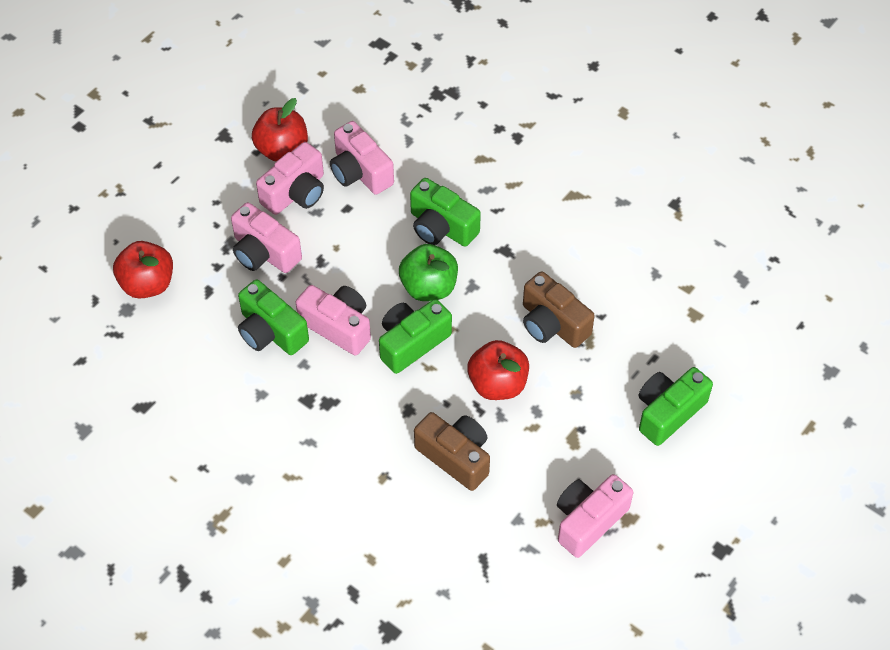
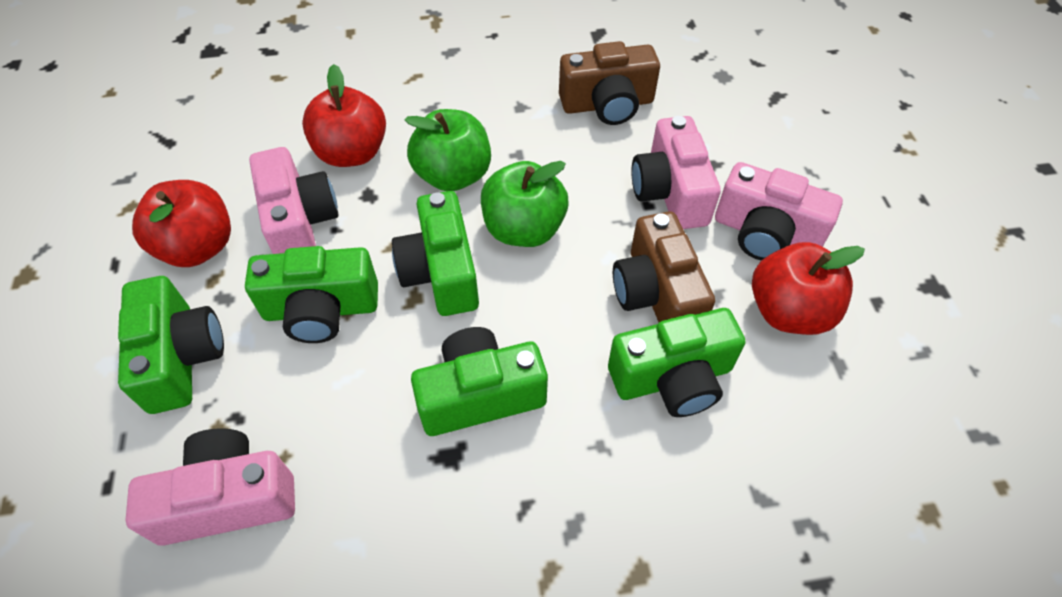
green apple: 1 -> 2
green camera: 4 -> 5
pink camera: 5 -> 4

